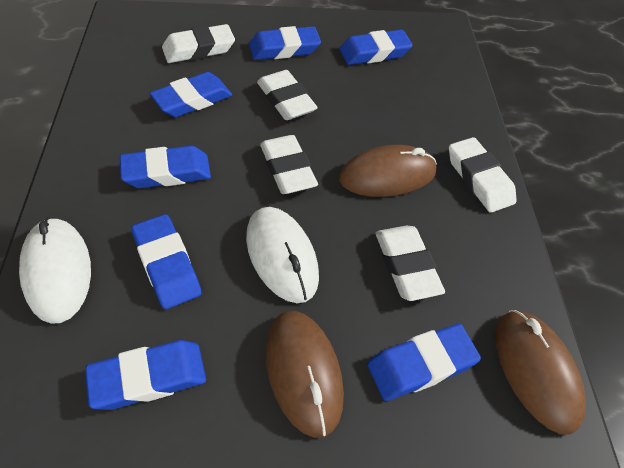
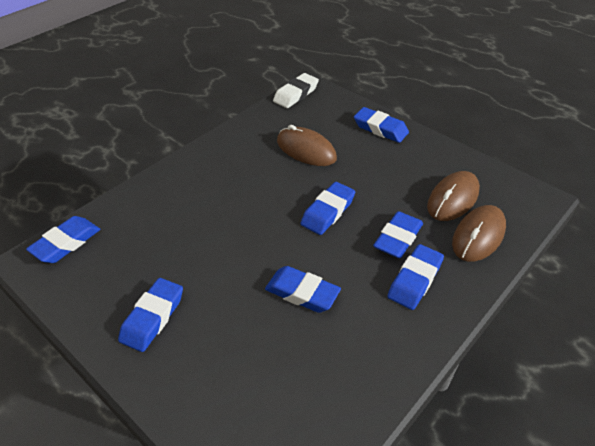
white eraser: 5 -> 1
white mouse: 2 -> 0

